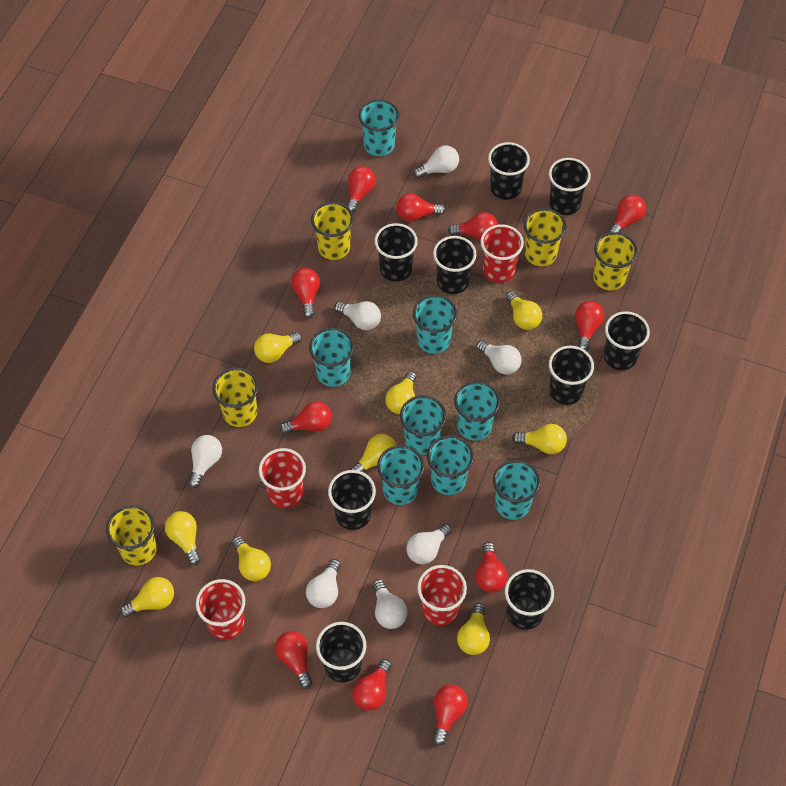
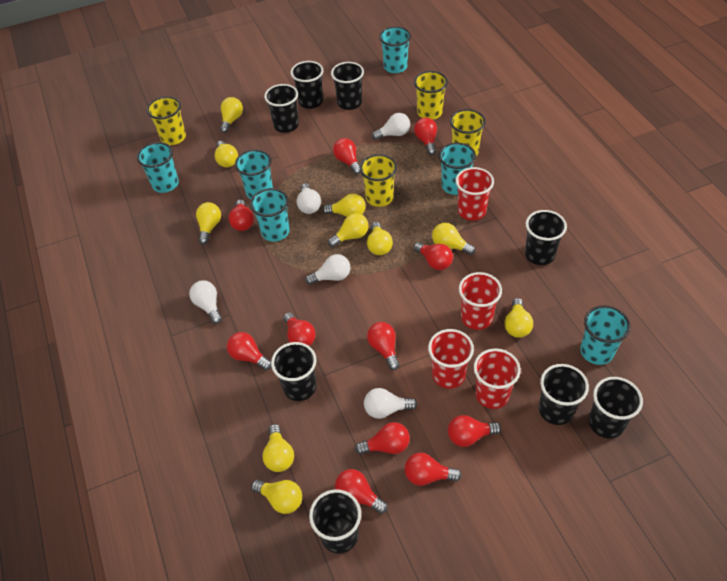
black cup: 9 -> 8
turquoise cup: 8 -> 6
white light bulb: 7 -> 5
yellow cup: 5 -> 4
yellow light bulb: 9 -> 10

